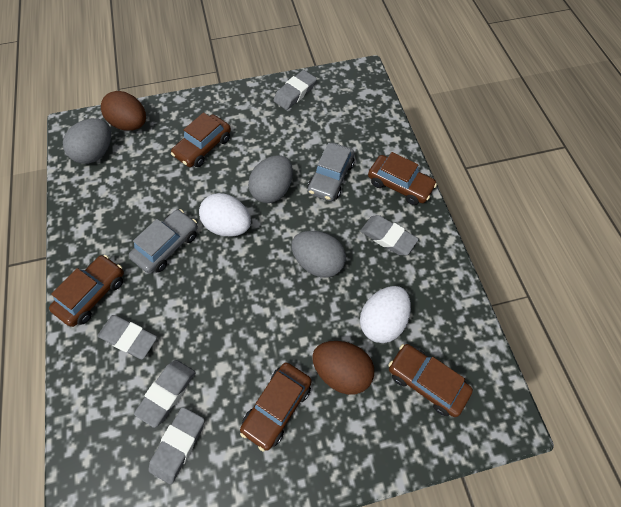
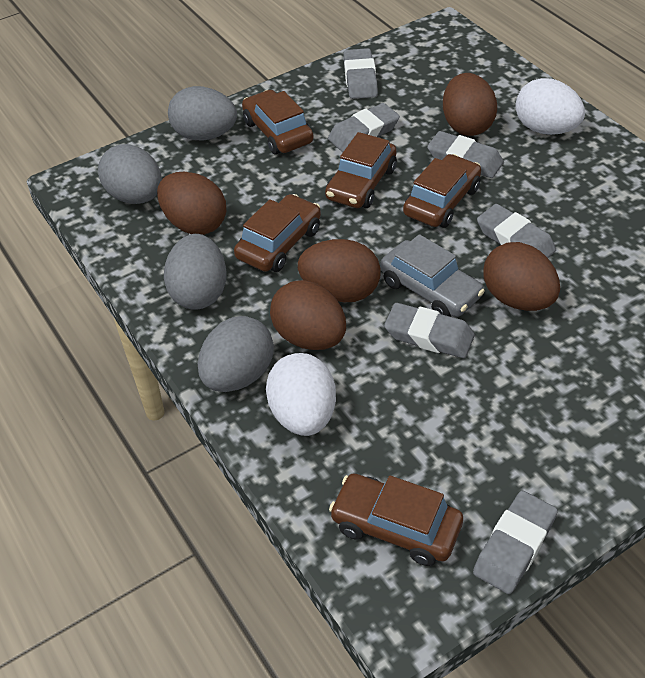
brown egg: 2 -> 5
grey car: 2 -> 1
grey egg: 3 -> 4
grey eraser: 5 -> 6

